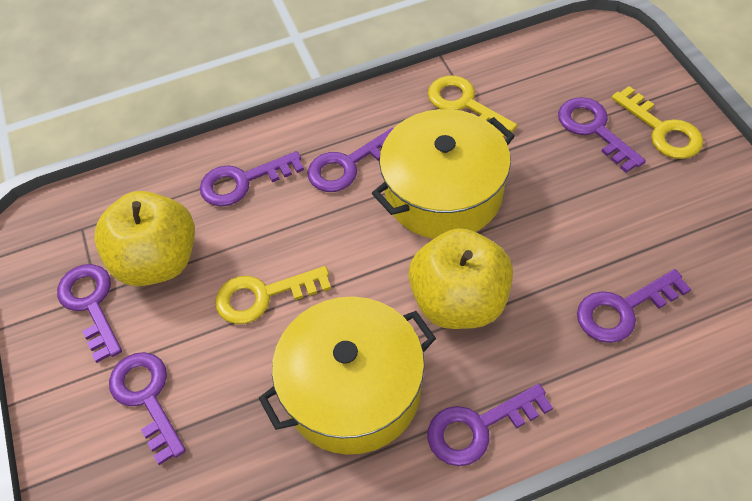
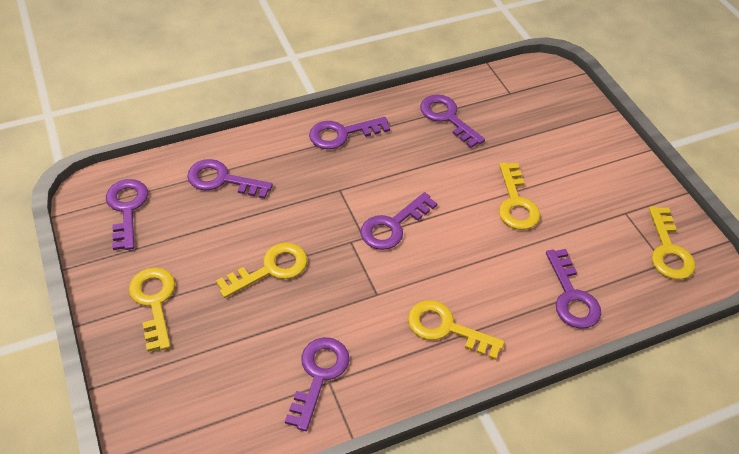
yellow apple: 2 -> 0
yellow key: 3 -> 5
yellow pot: 2 -> 0

